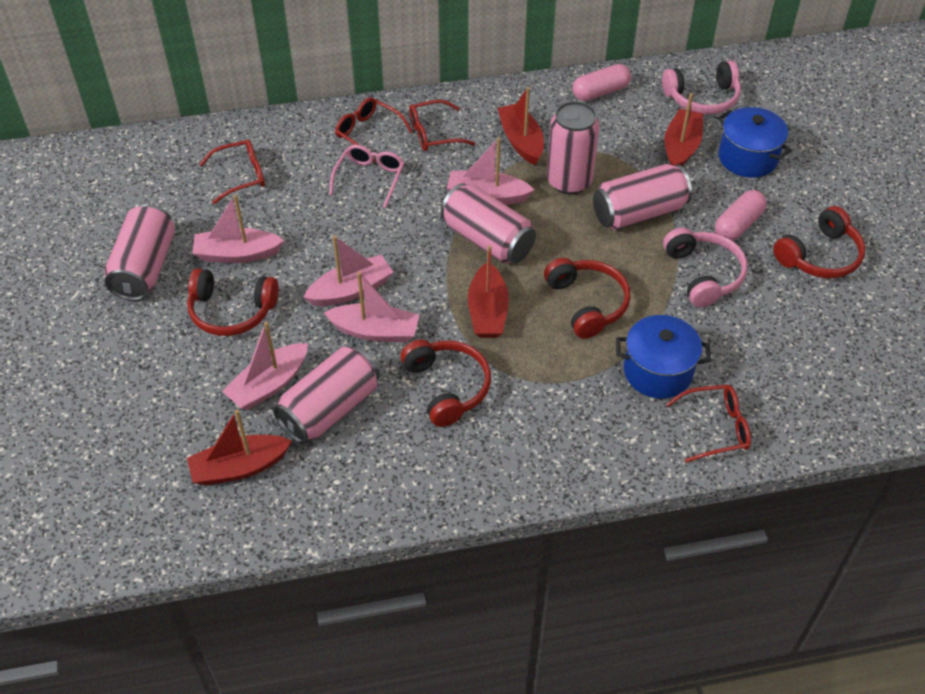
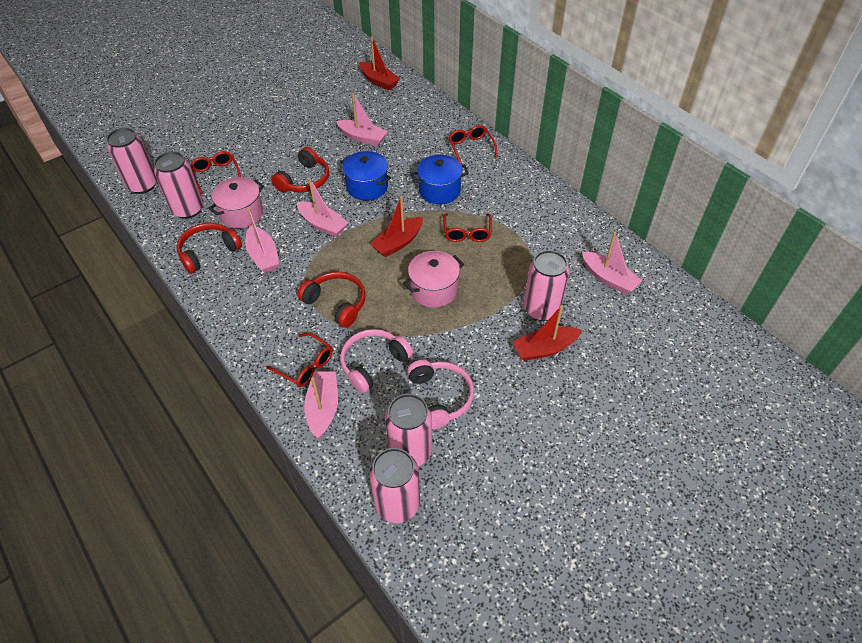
pink capsule: 2 -> 0
pink glasses: 1 -> 0
pink pot: 0 -> 2
red boat: 4 -> 3
red headphones: 4 -> 3

